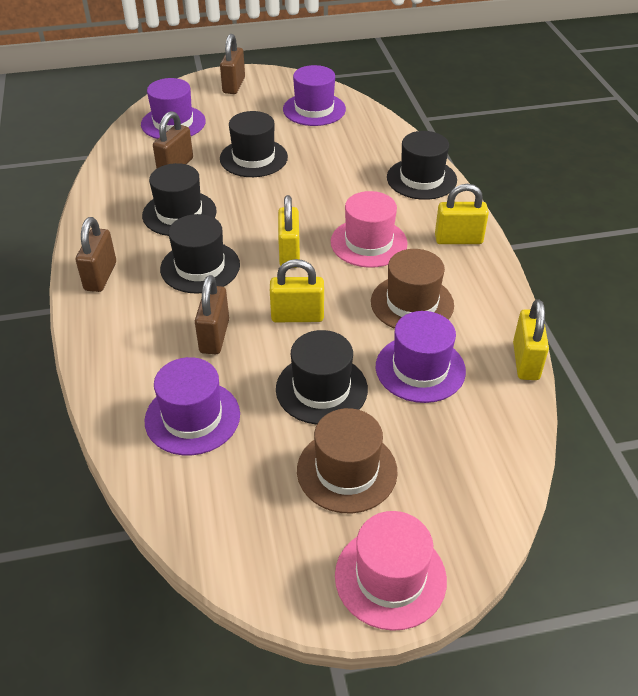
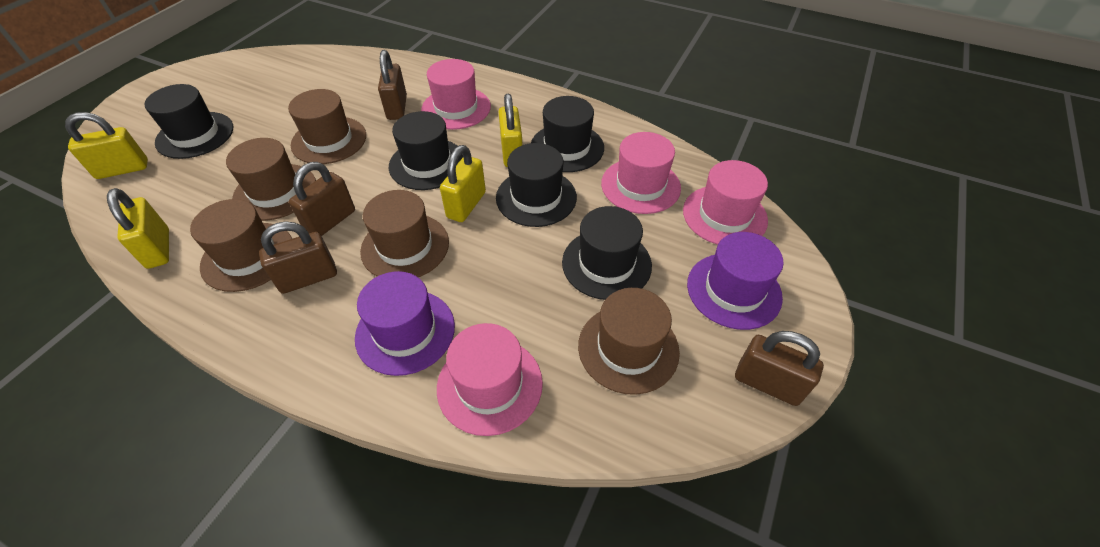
brown hat: 2 -> 5
pink hat: 2 -> 4
purple hat: 4 -> 2

